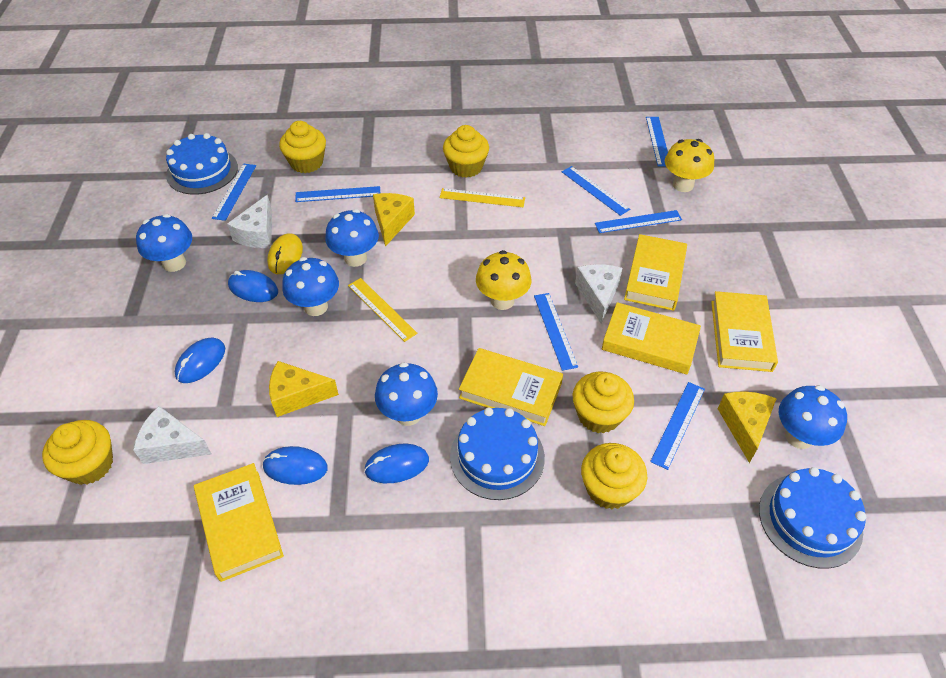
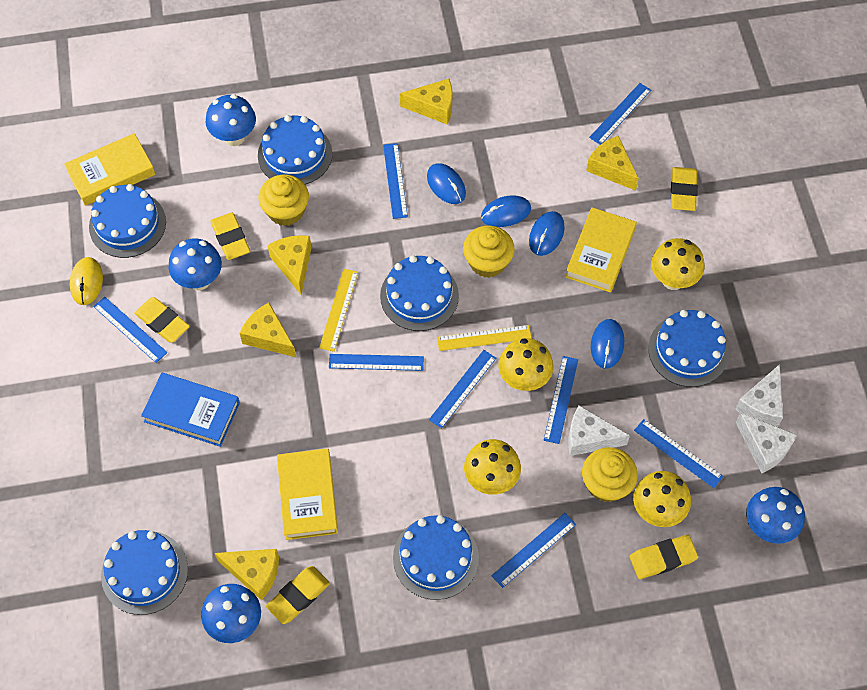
blue book: 0 -> 1
blue cake: 3 -> 6
blue mushroom: 5 -> 4
blue ruler: 7 -> 8
yellow book: 5 -> 3
yellow cheese: 3 -> 5
yellow cupcake: 5 -> 3
yellow eraser: 0 -> 5
yellow mushroom: 2 -> 4

